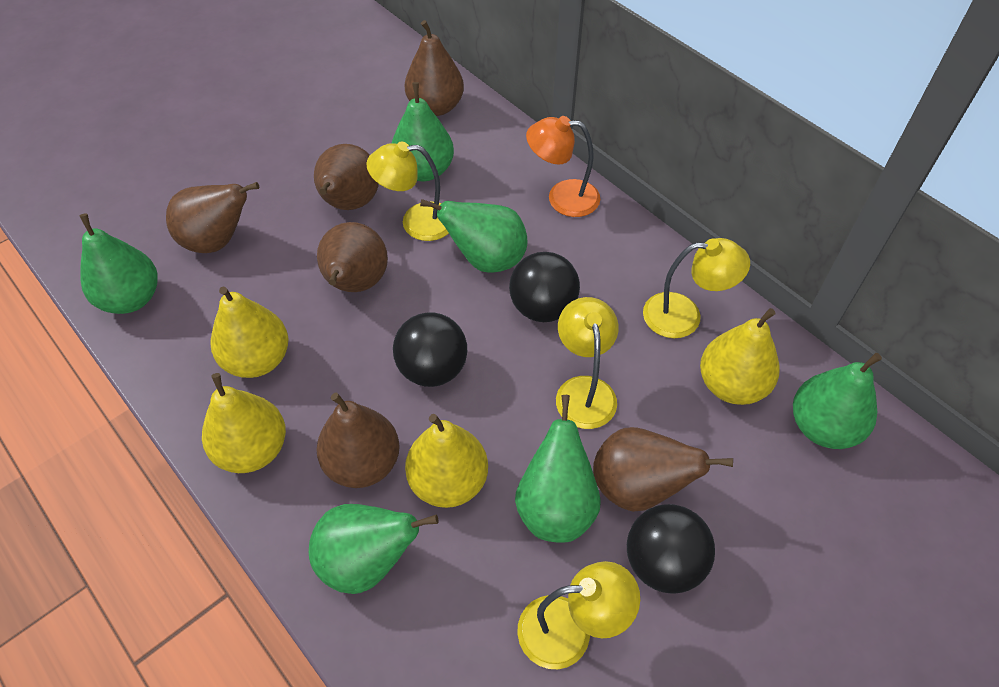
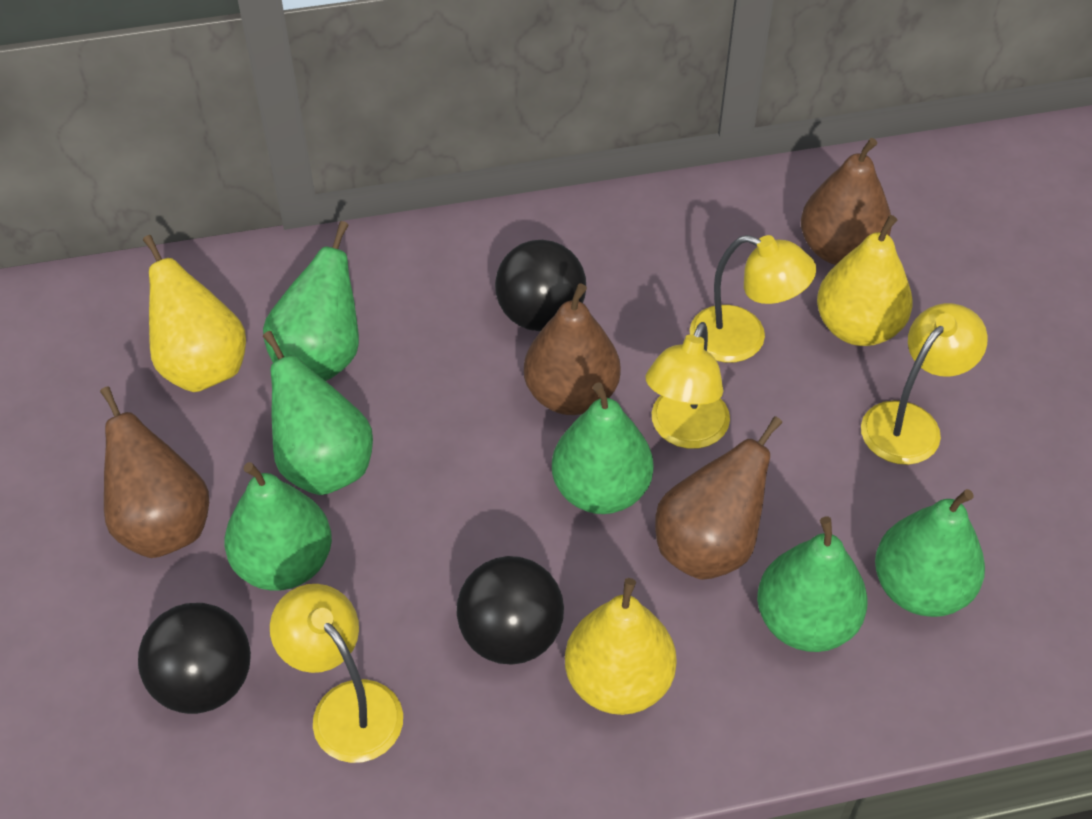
brown pear: 6 -> 4
orange lamp: 1 -> 0
yellow pear: 4 -> 3

